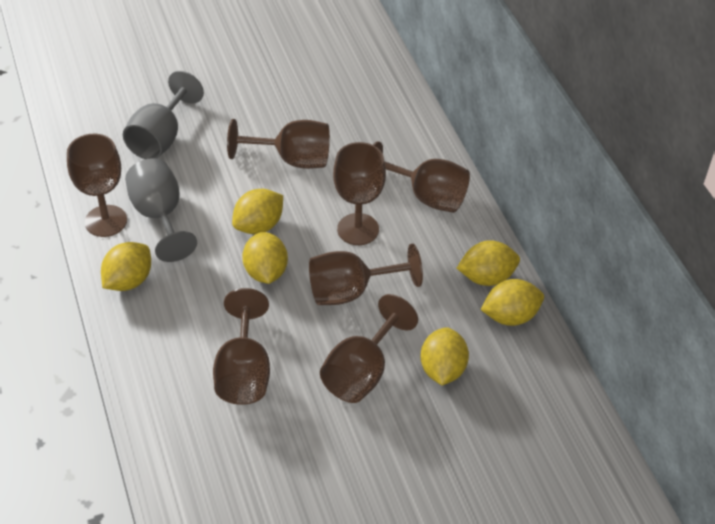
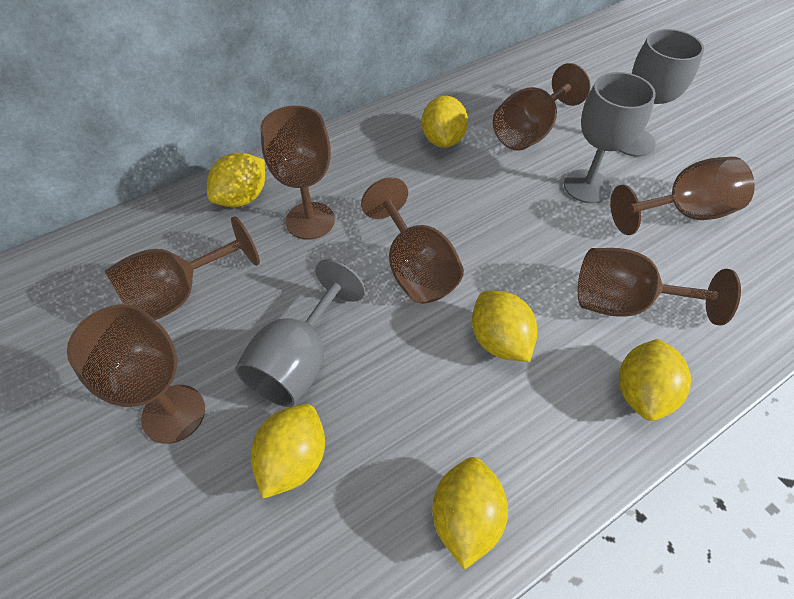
grey goblet: 2 -> 3

